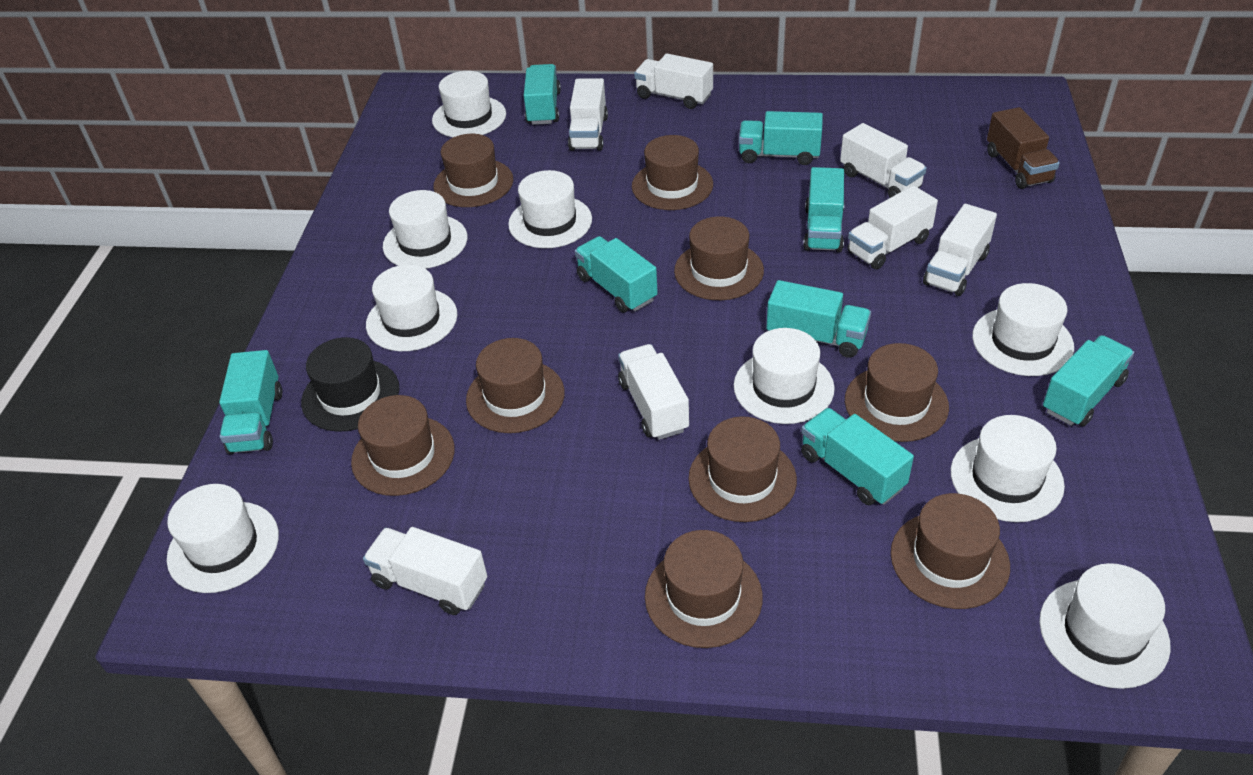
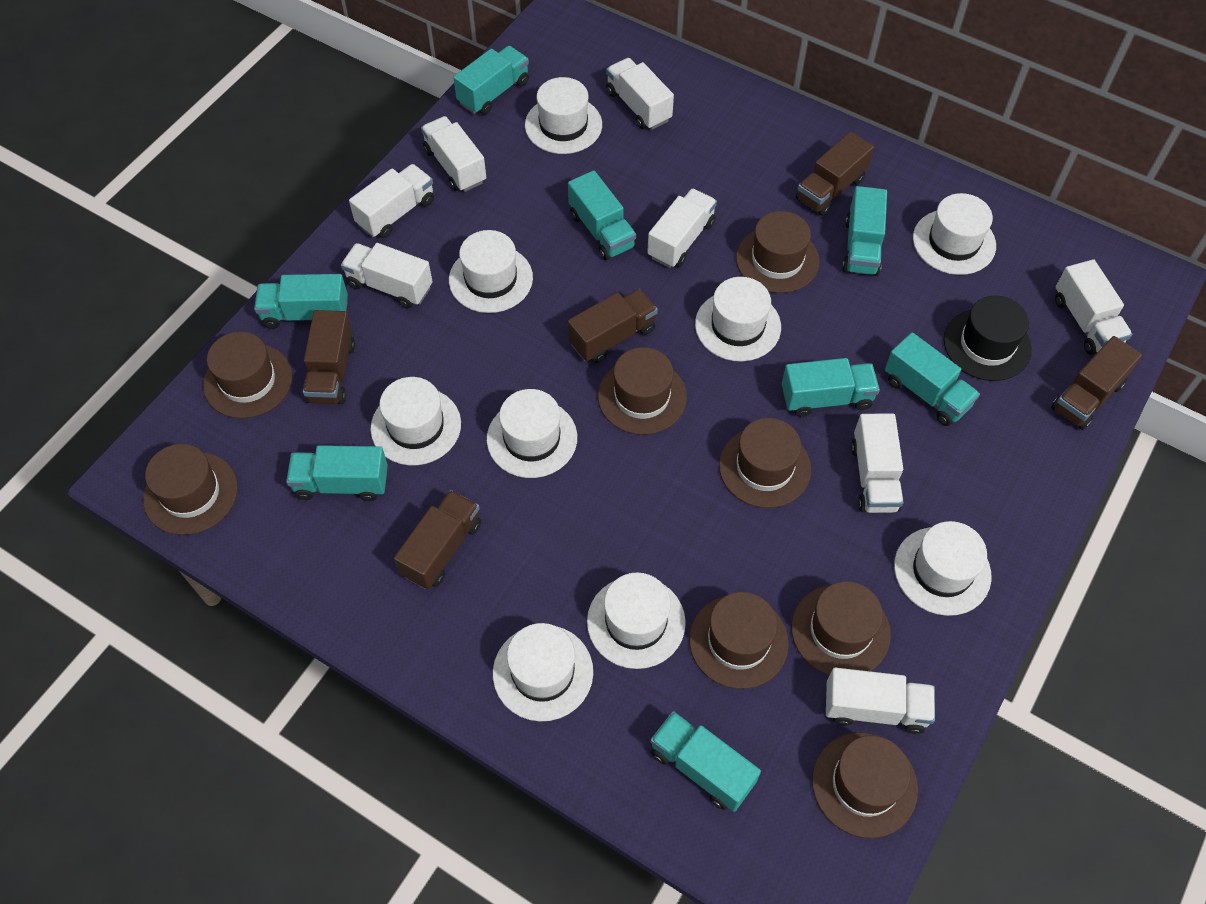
brown hat: 9 -> 8
brown truck: 1 -> 5
white truck: 7 -> 8

